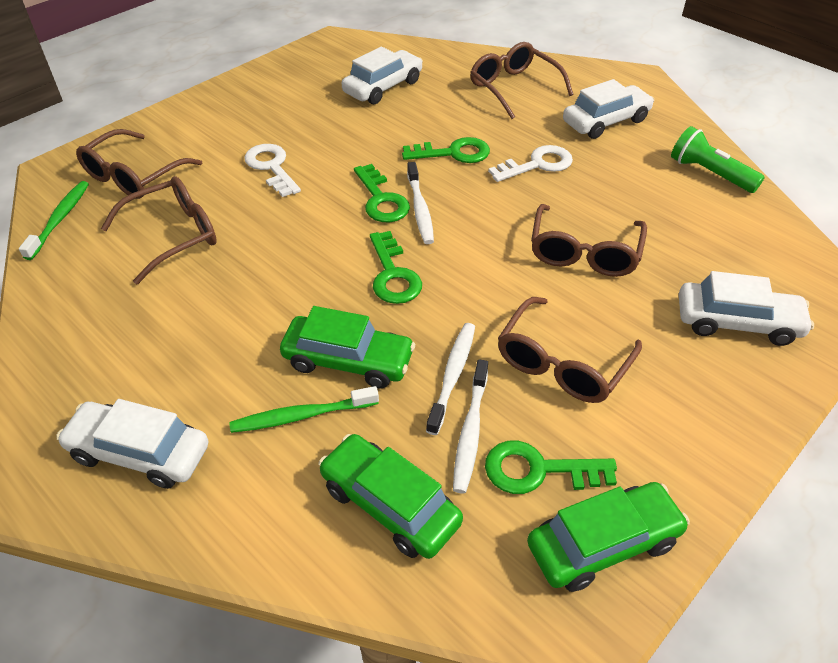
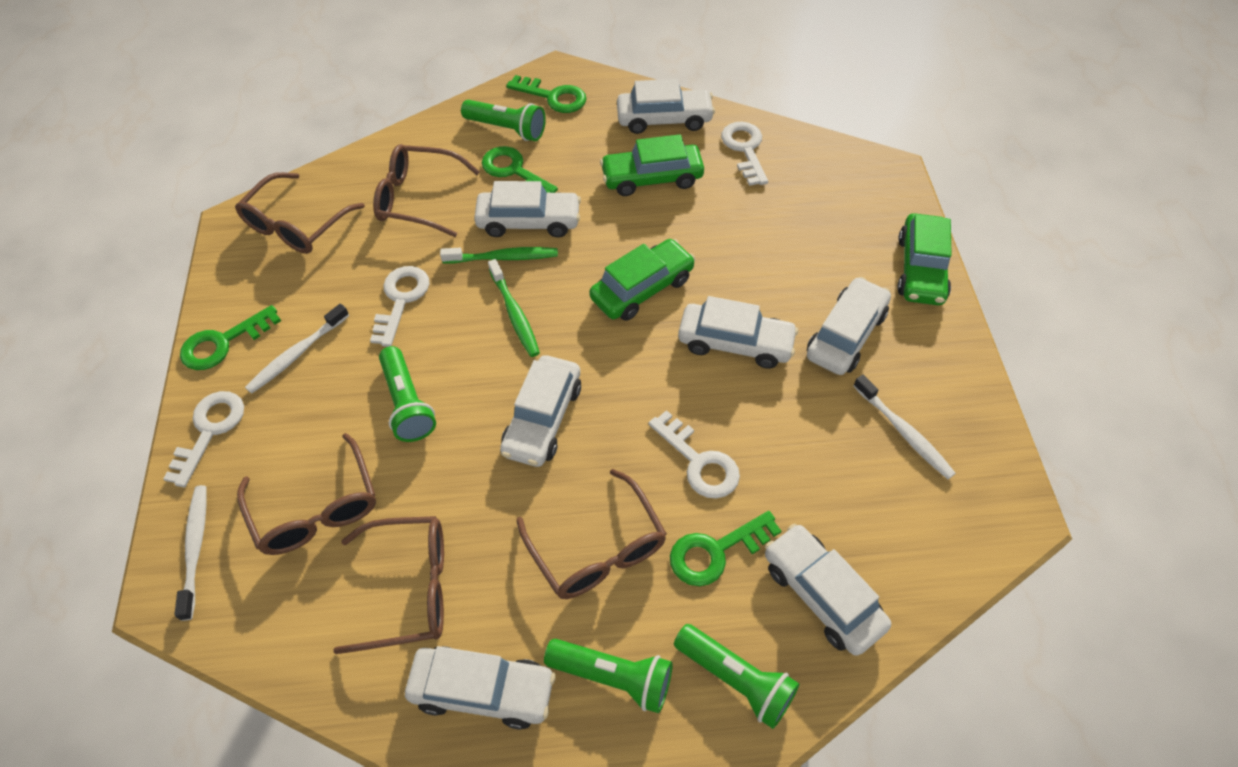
green flashlight: 1 -> 4
white car: 4 -> 7
white key: 2 -> 4

